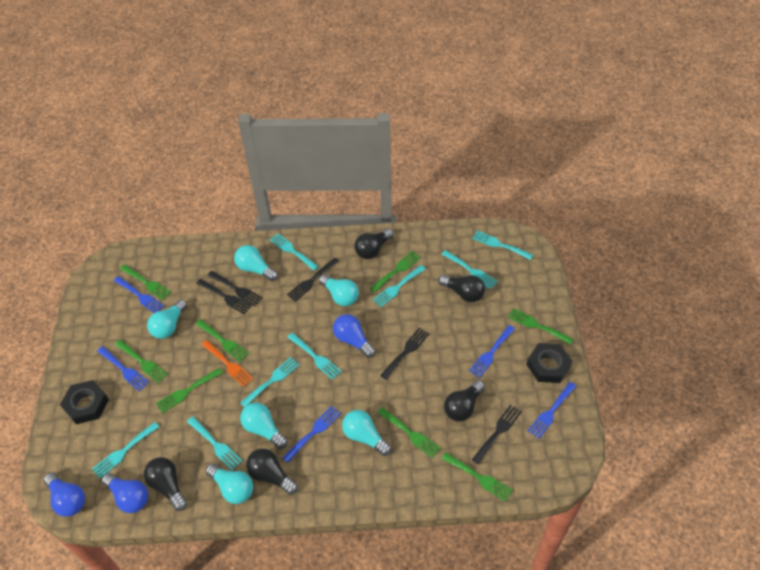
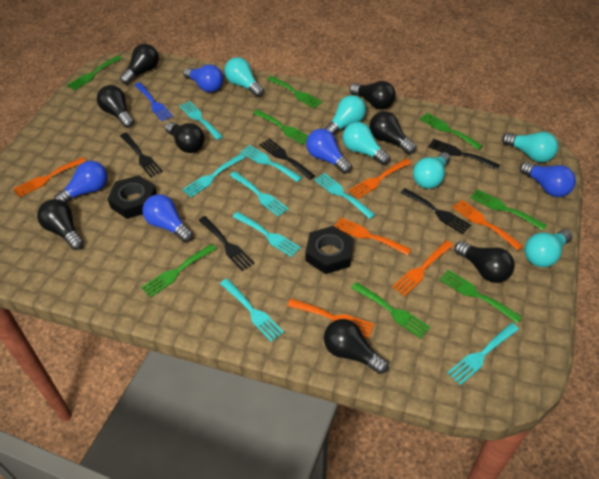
black light bulb: 5 -> 8
blue fork: 5 -> 1
blue light bulb: 3 -> 5
orange fork: 1 -> 6

